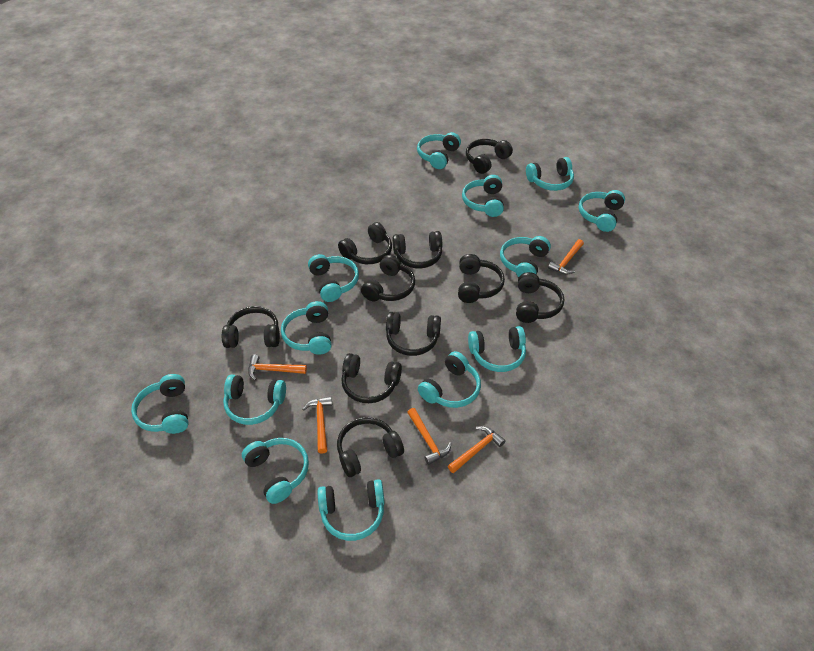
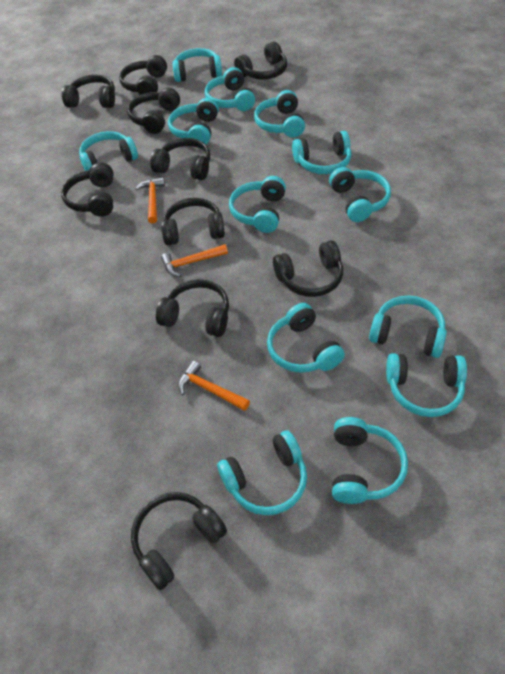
orange hammer: 5 -> 3

